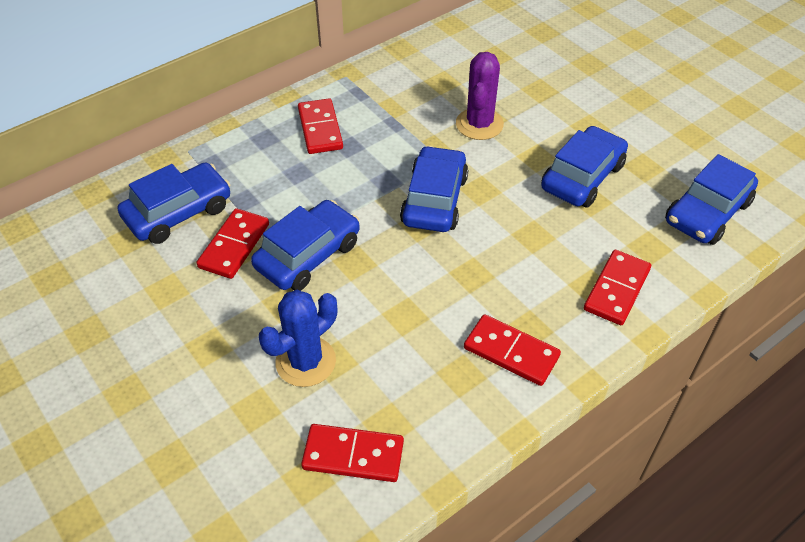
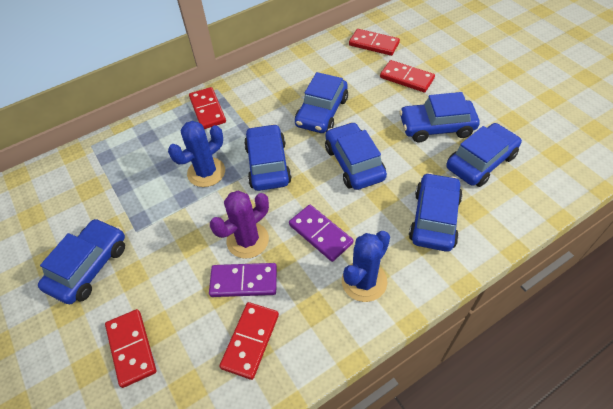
blue cactus: 1 -> 2
blue car: 5 -> 7
purple domino: 0 -> 2

